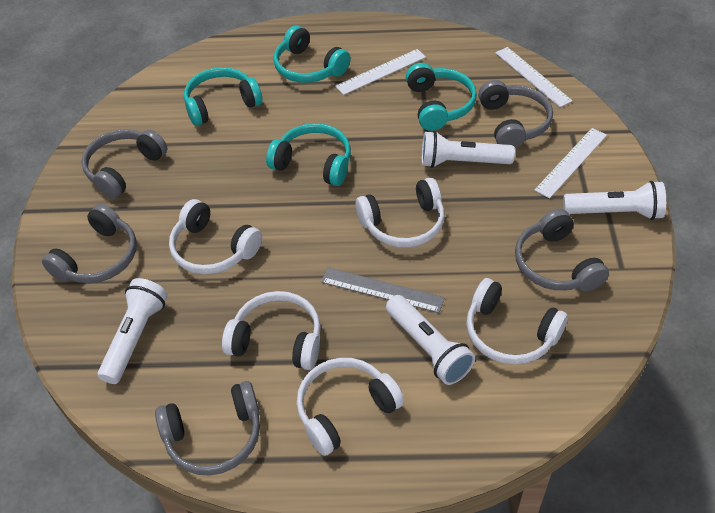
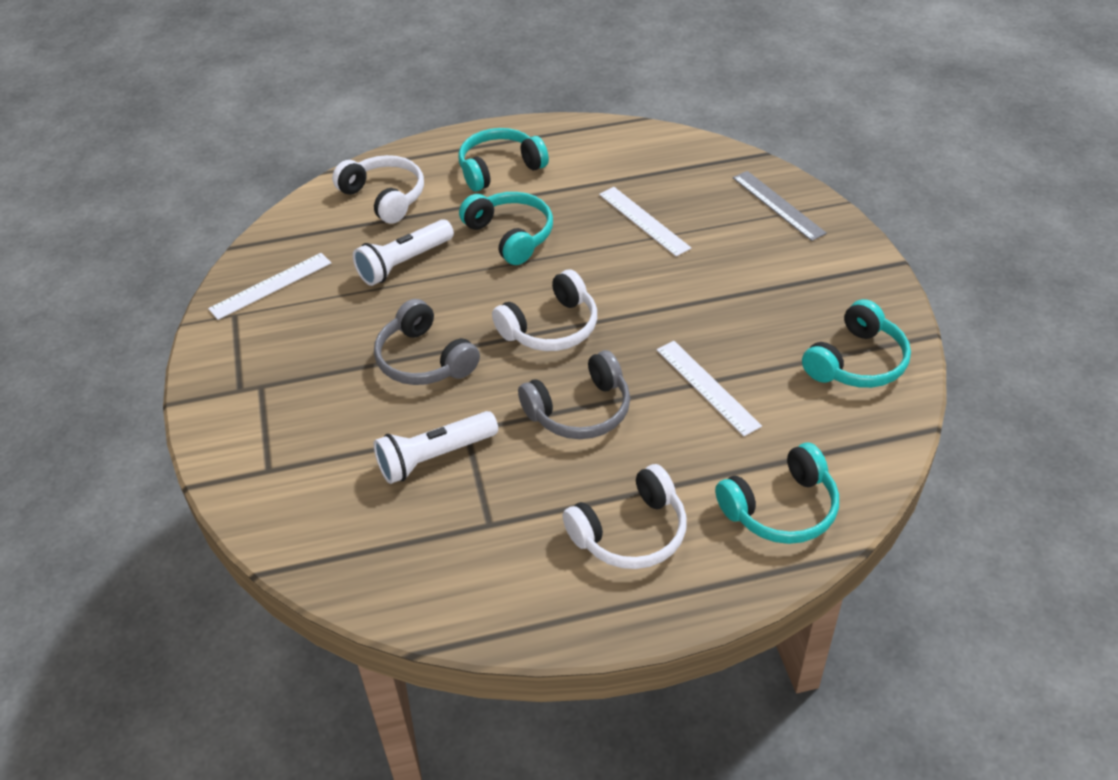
grey headphones: 5 -> 2
white flashlight: 4 -> 2
white headphones: 5 -> 3

